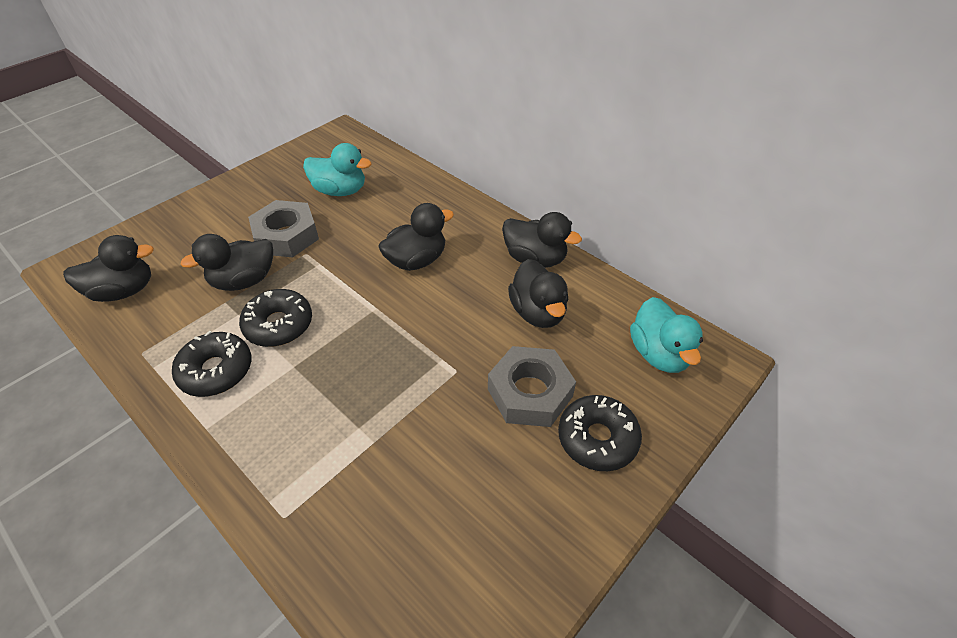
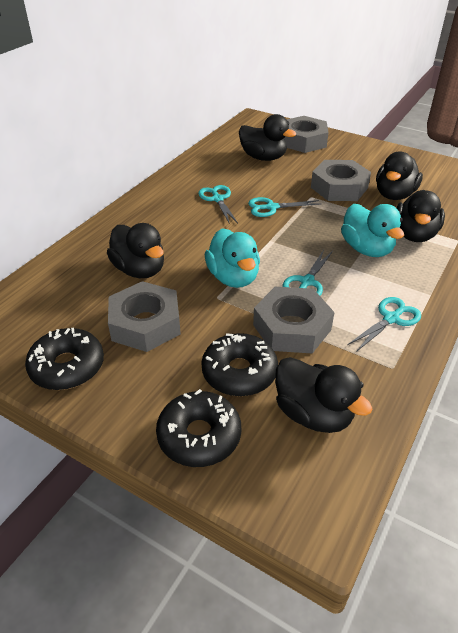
grey nut: 2 -> 4
turquoise scissors: 0 -> 4

